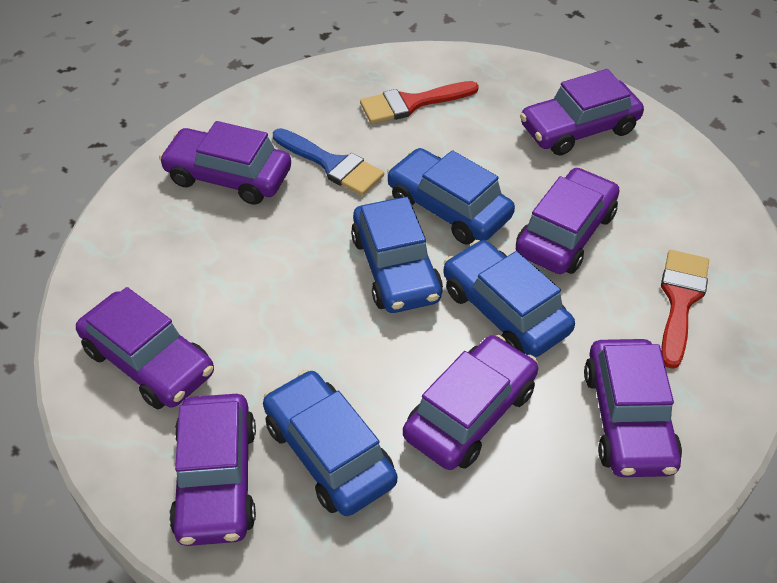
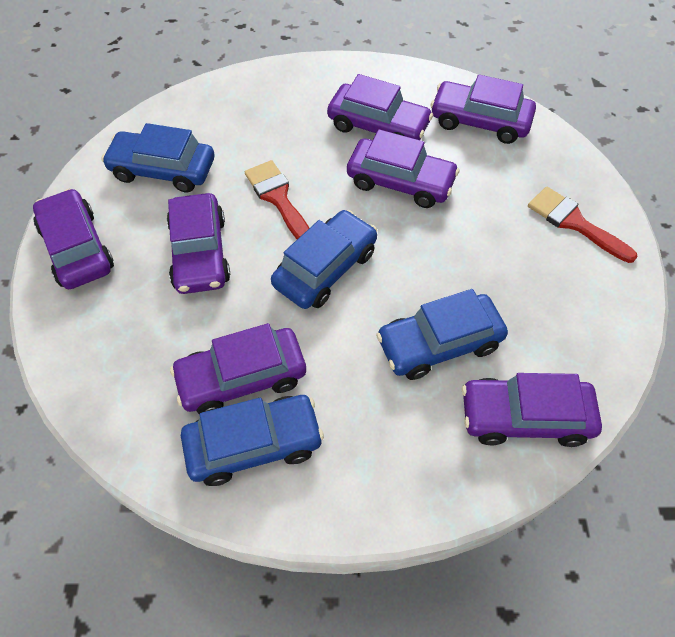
blue brush: 1 -> 0

